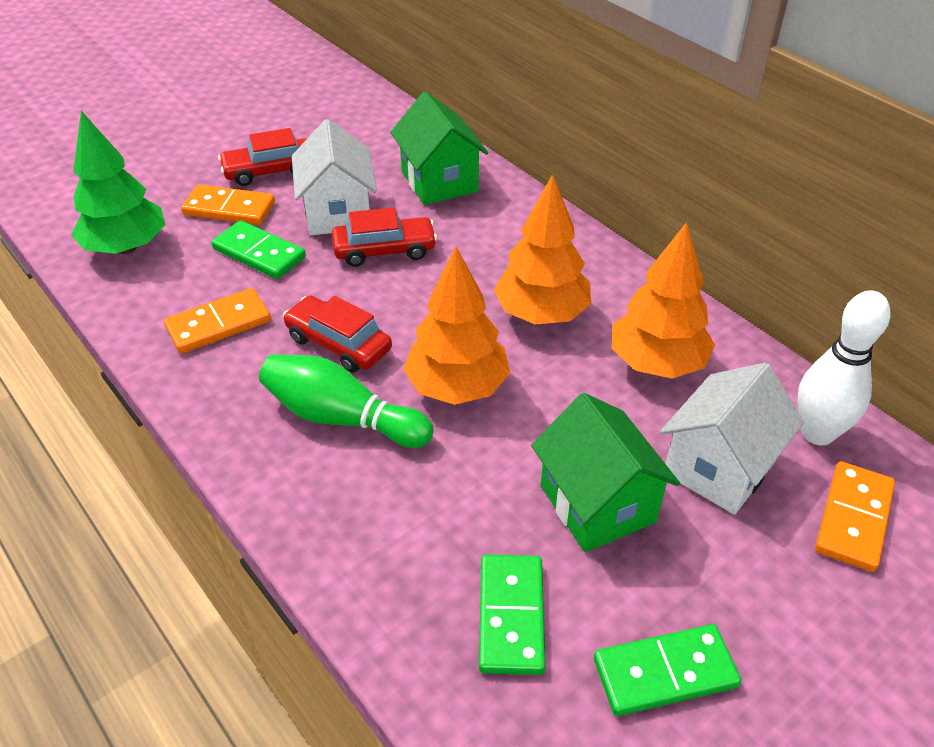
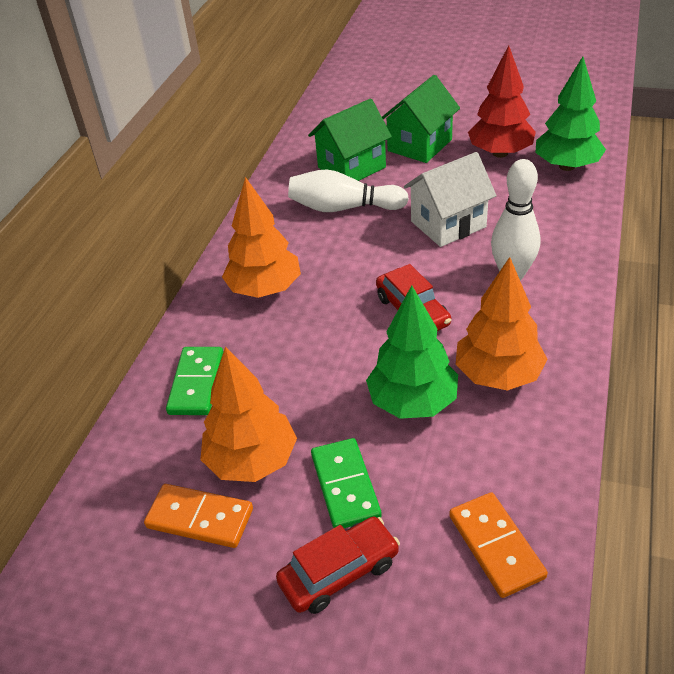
green bowling pin: 1 -> 0
green domino: 3 -> 2
green tree: 1 -> 2
orange domino: 3 -> 2
red car: 3 -> 2
red tree: 0 -> 1
white bowling pin: 1 -> 2
white house: 2 -> 1

